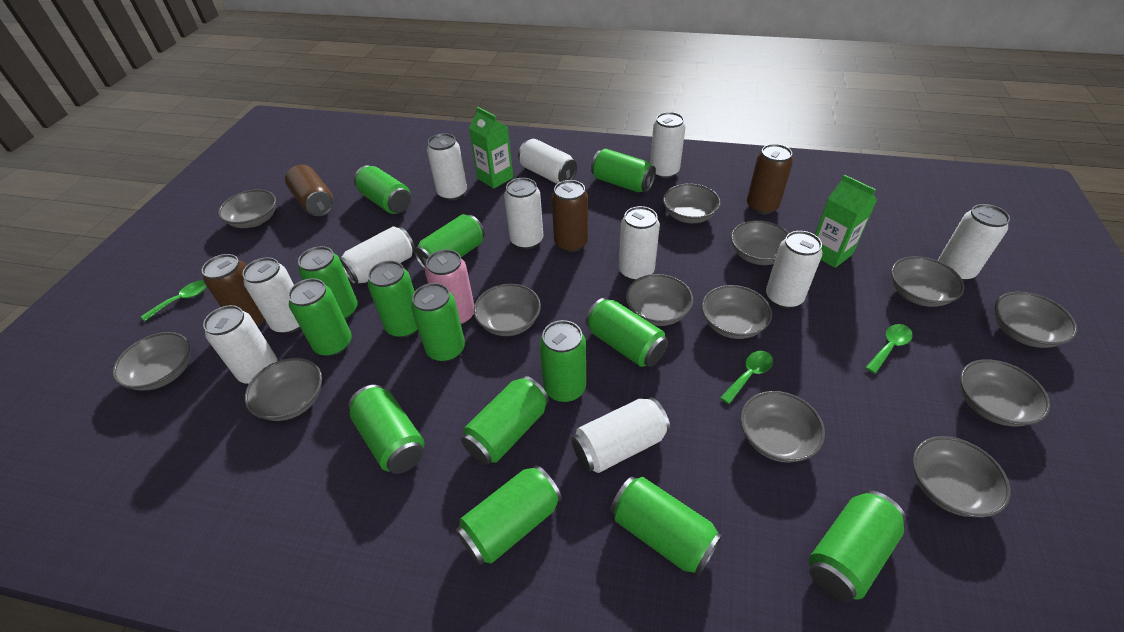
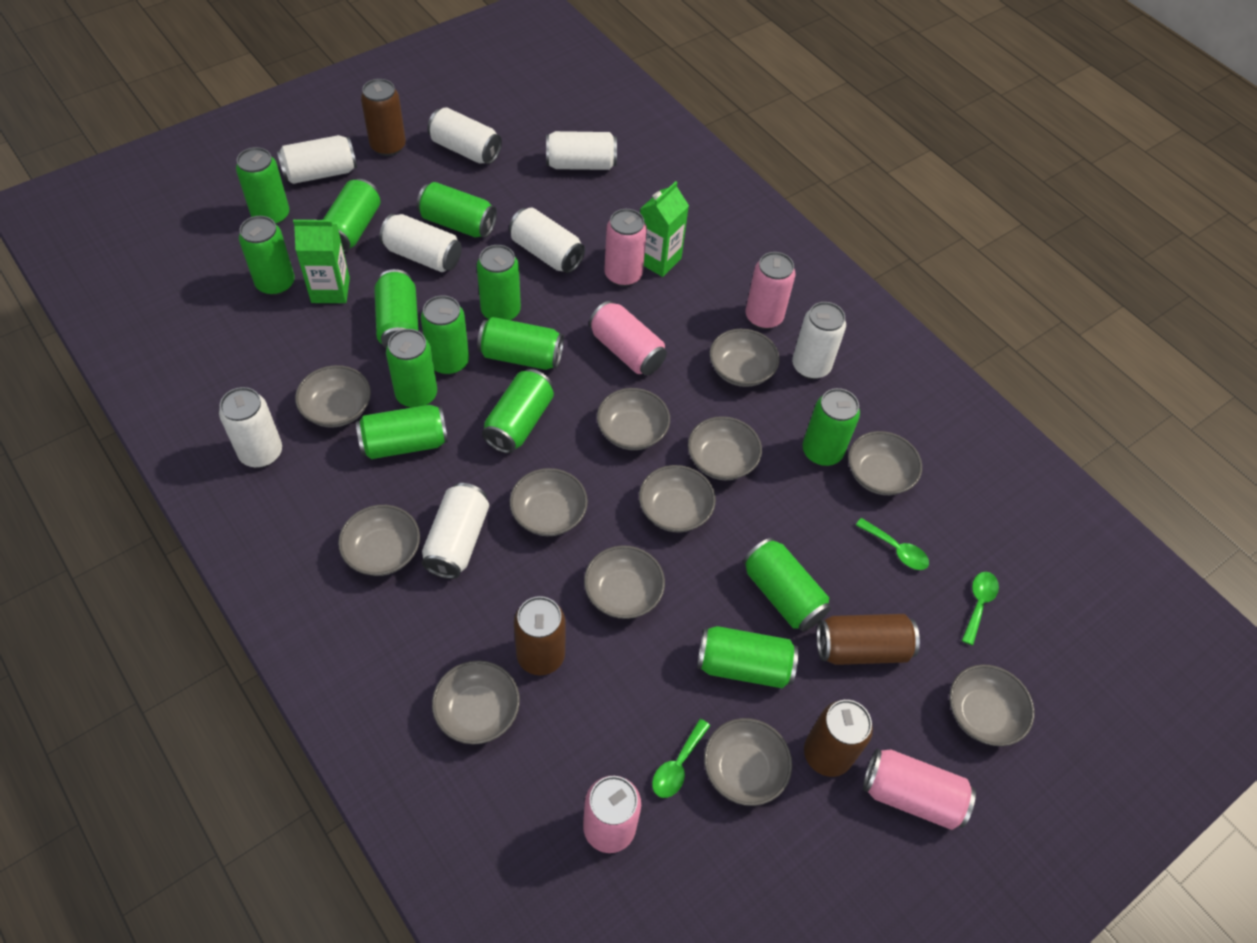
grey bowl: 13 -> 12
pink can: 1 -> 5
white can: 11 -> 8

